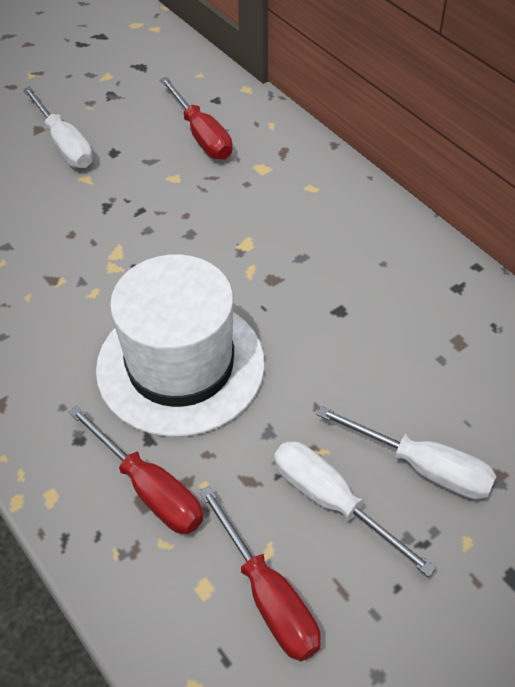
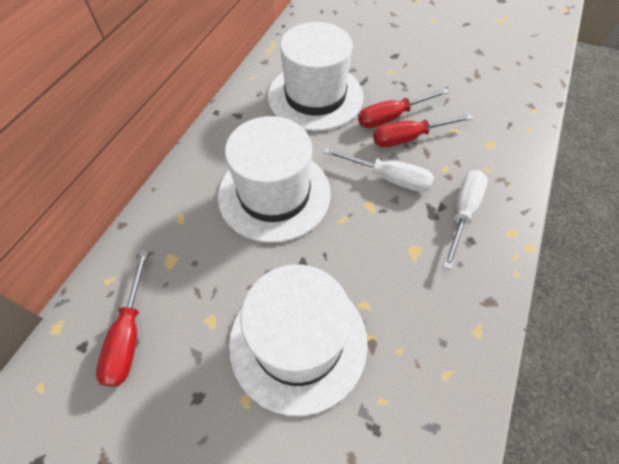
white hat: 1 -> 3
white screwdriver: 3 -> 2

